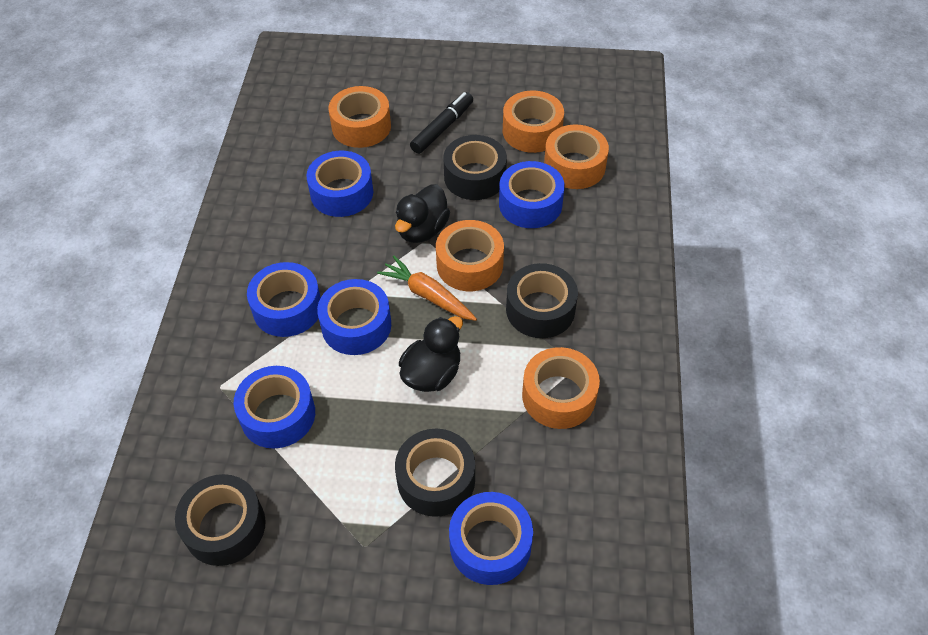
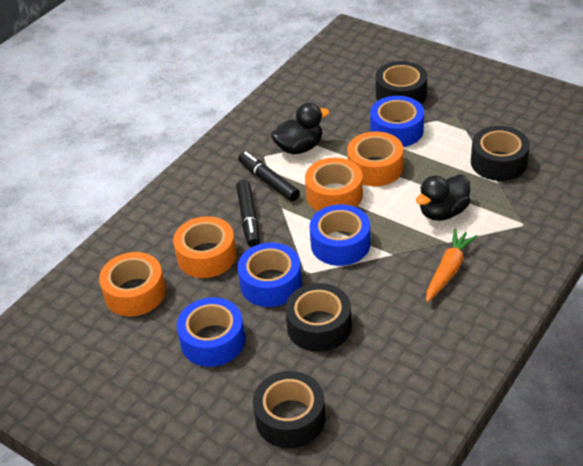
black marker: 1 -> 2
blue tape: 6 -> 4
orange tape: 5 -> 4

